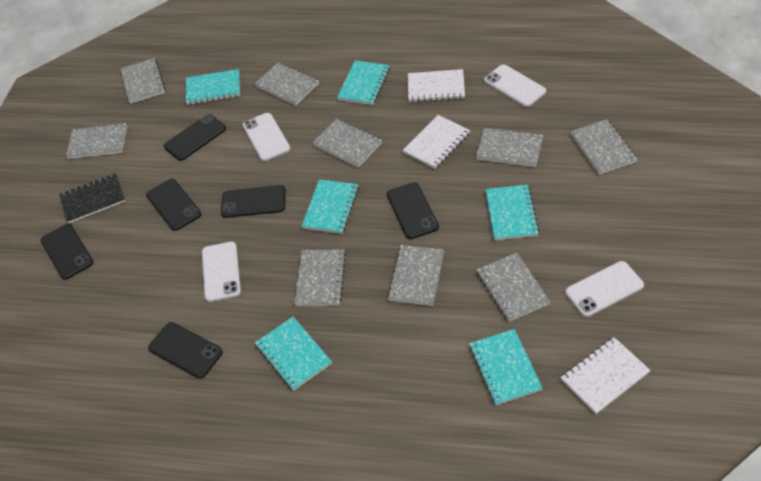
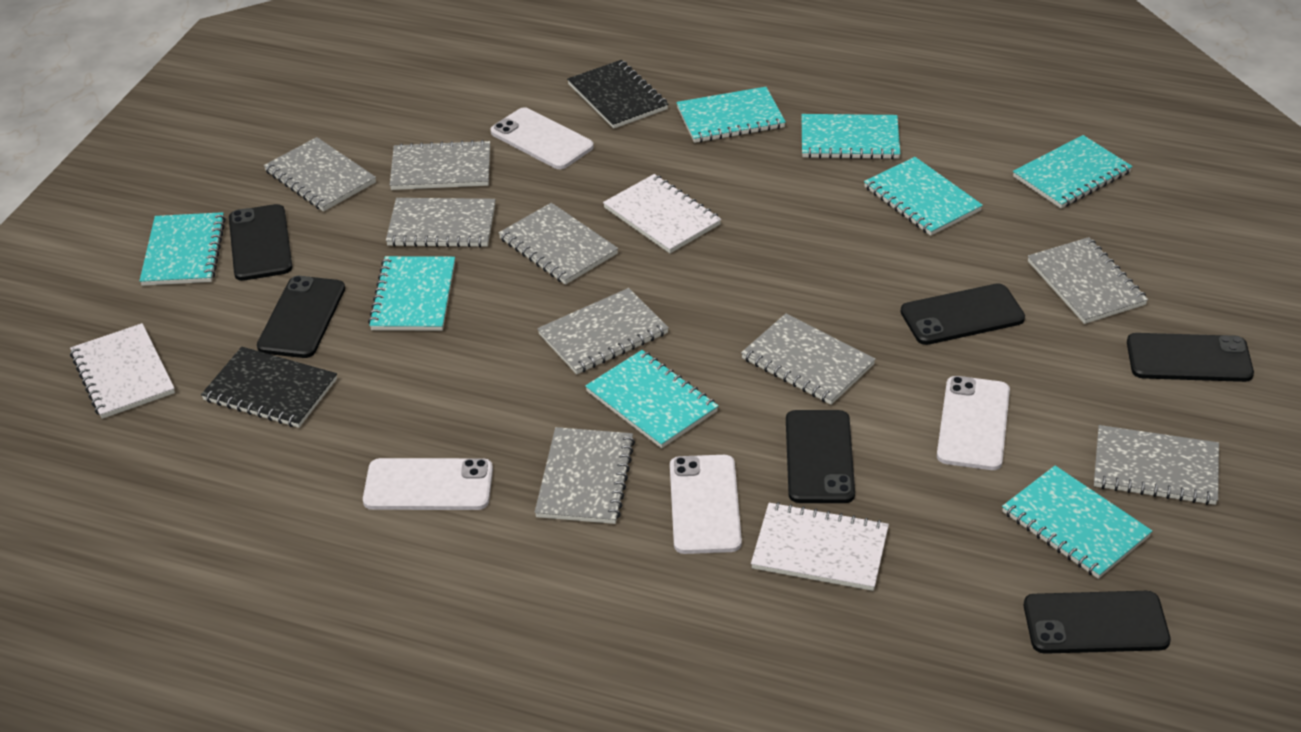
black notebook: 1 -> 2
turquoise notebook: 6 -> 8

